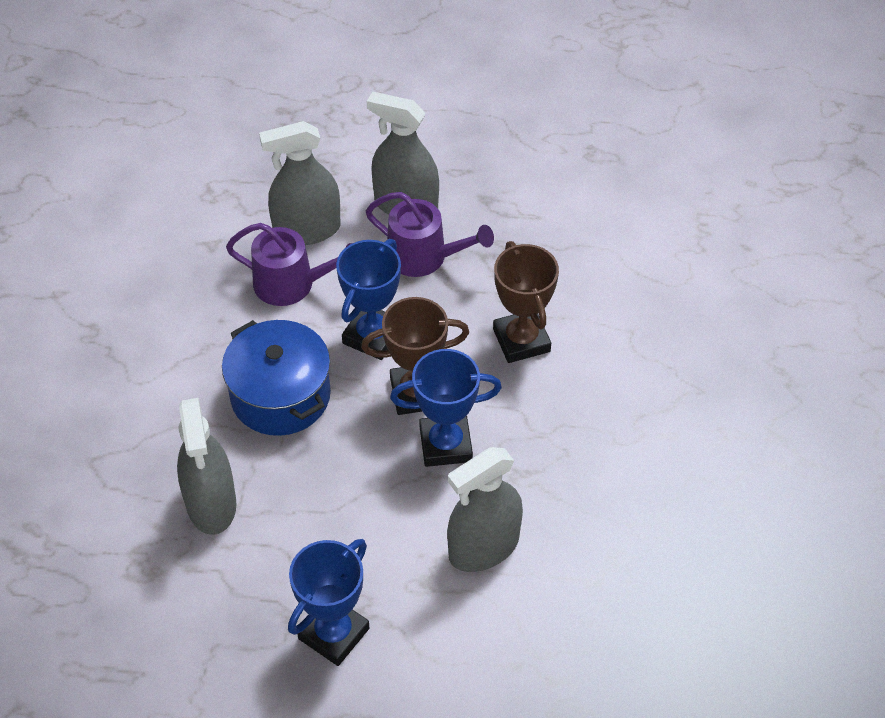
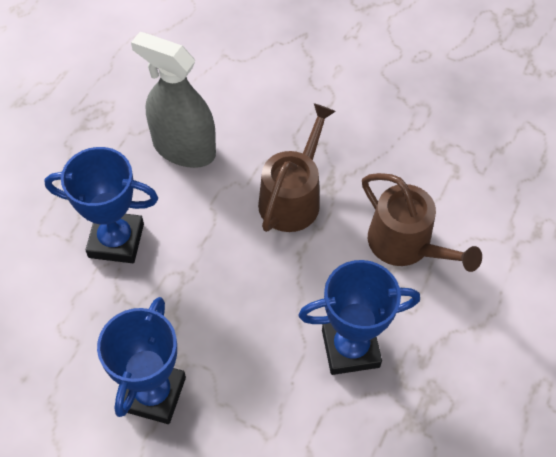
blue pot: 1 -> 0
brown trophy: 2 -> 0
brown watering can: 0 -> 2
grey spray bottle: 4 -> 1
purple watering can: 2 -> 0

